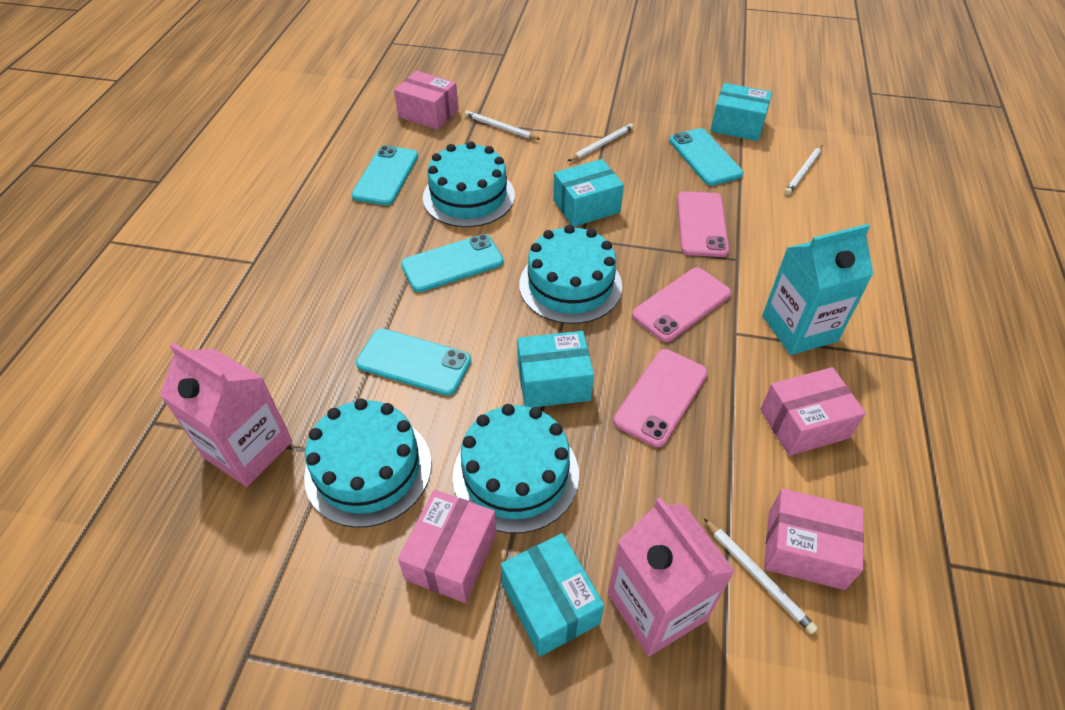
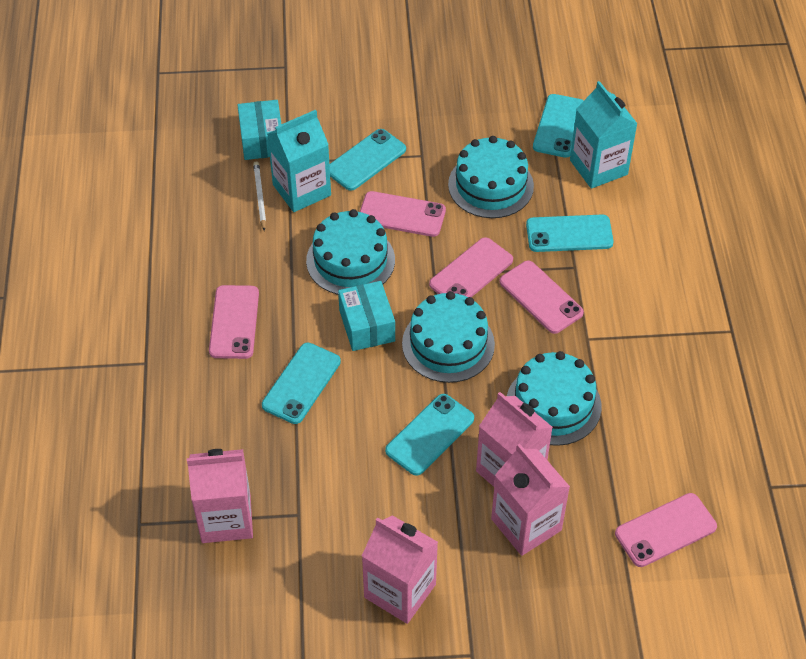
pink box: 4 -> 0
pink carton: 2 -> 4
pink phone: 3 -> 5
turquoise box: 4 -> 2
turquoise carton: 1 -> 2
turquoise phone: 4 -> 5
white pencil: 4 -> 1

